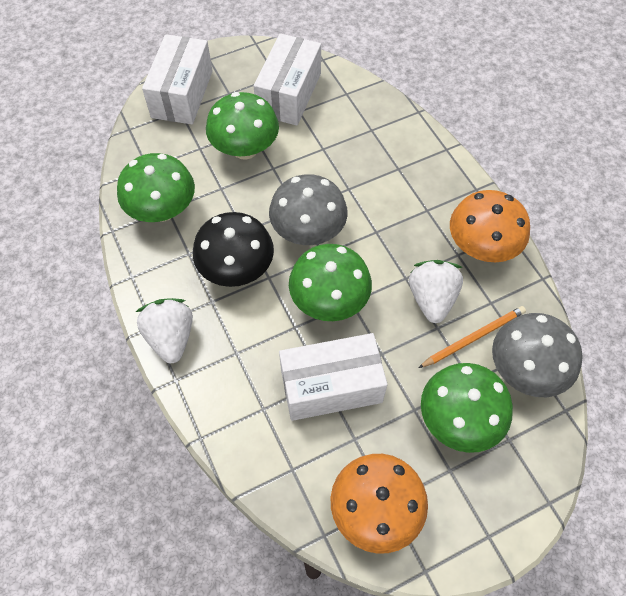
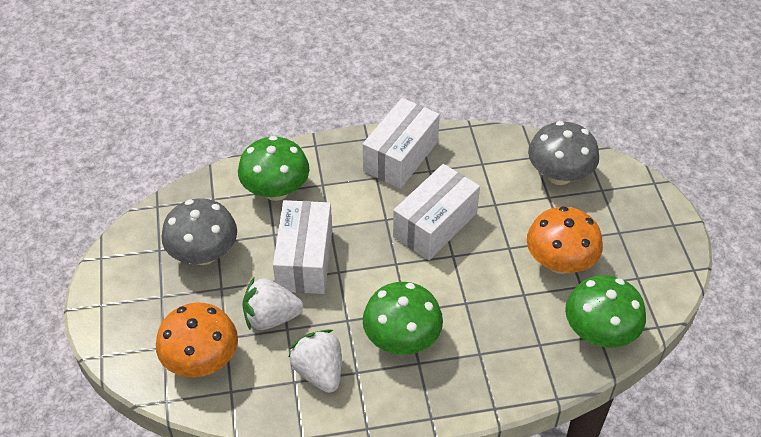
black mushroom: 1 -> 0
green mushroom: 4 -> 3
orange pencil: 1 -> 0

